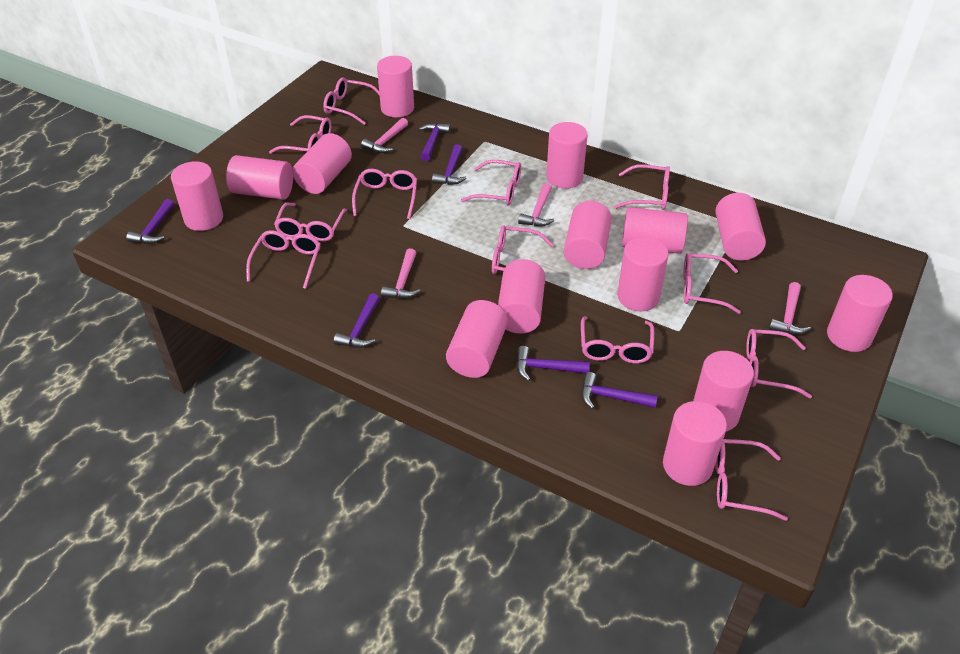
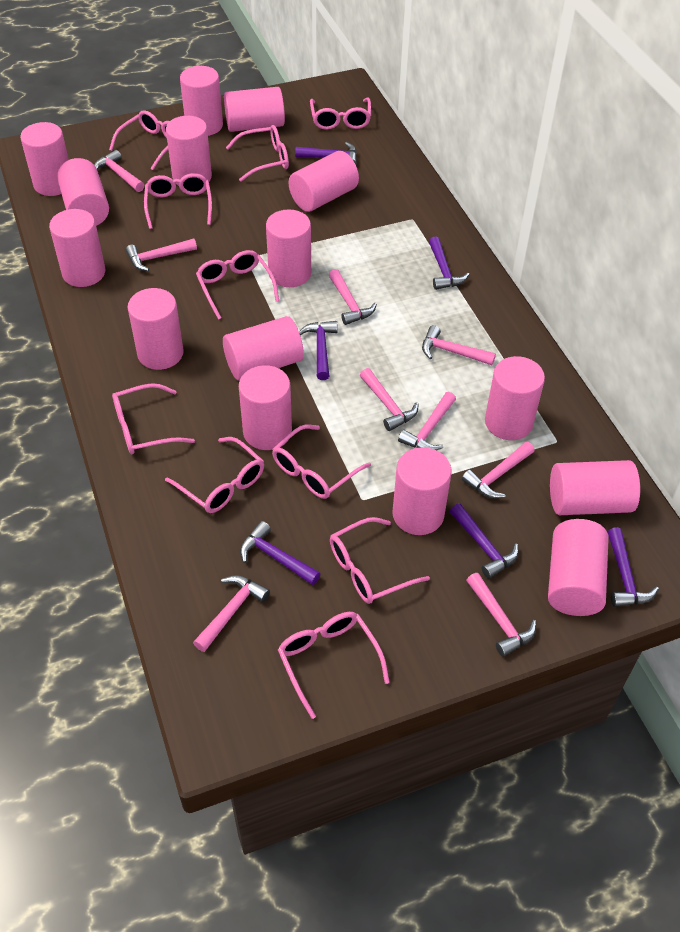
pink cylinder: 14 -> 15
pink glasses: 12 -> 10
pink hammer: 4 -> 9

